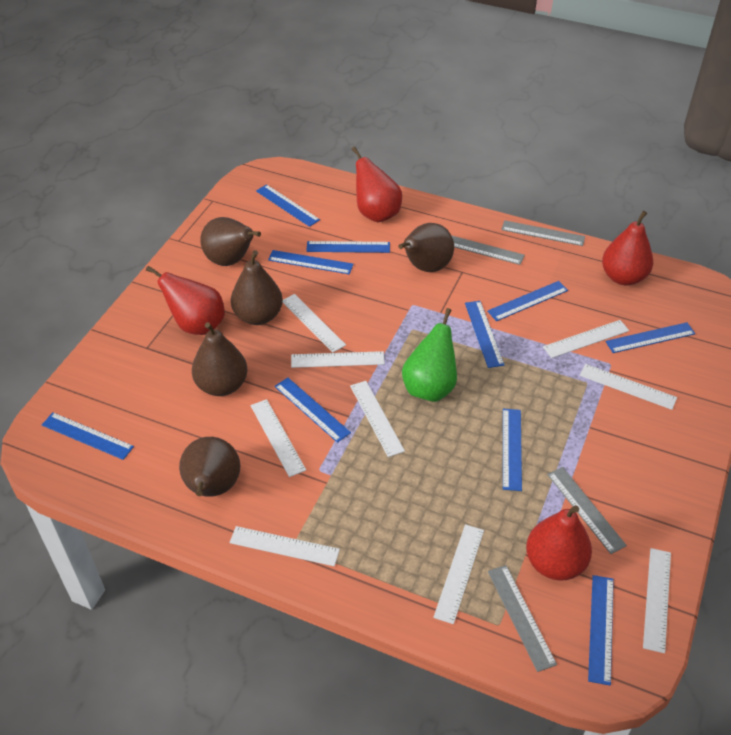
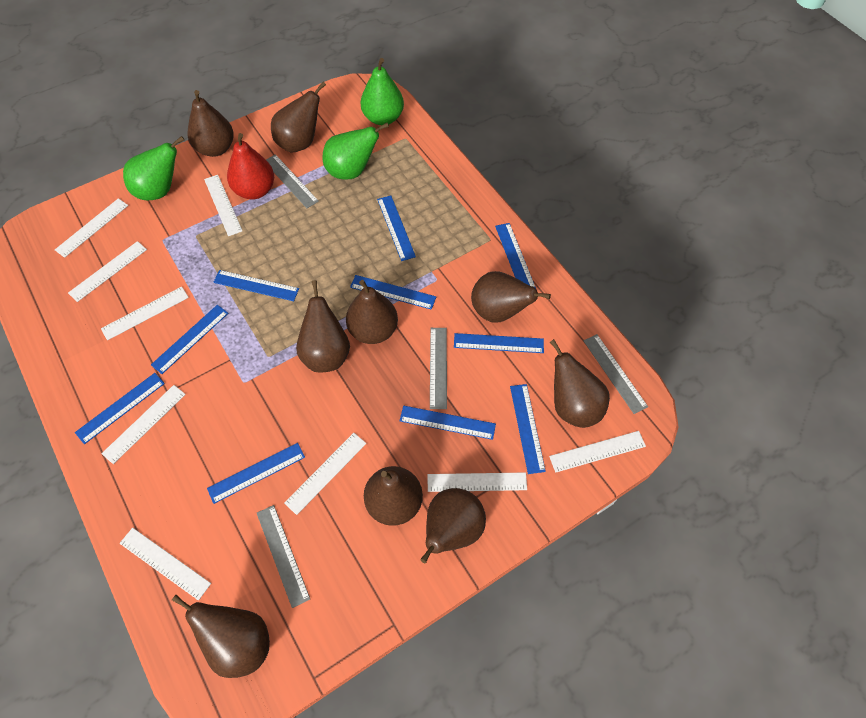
brown pear: 5 -> 9
green pear: 1 -> 3
red pear: 4 -> 1

